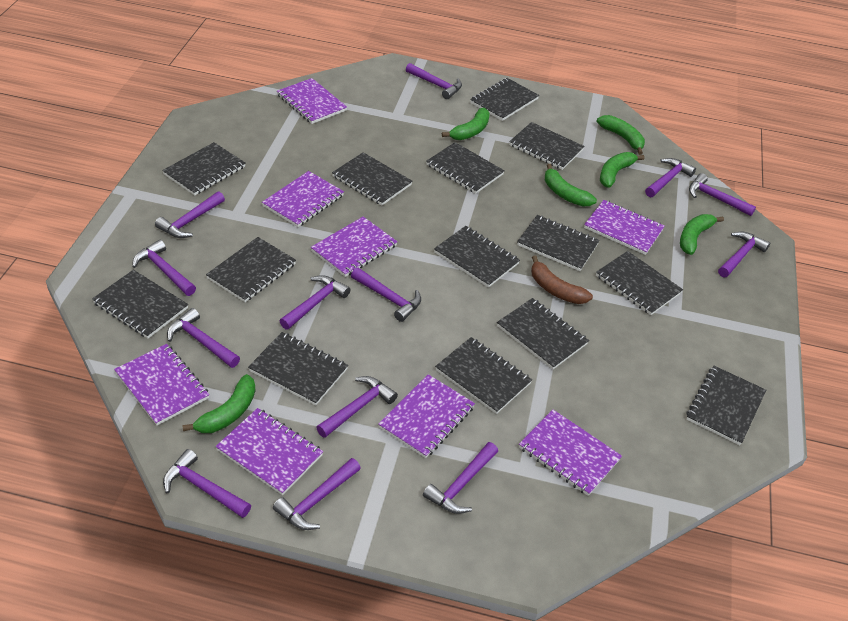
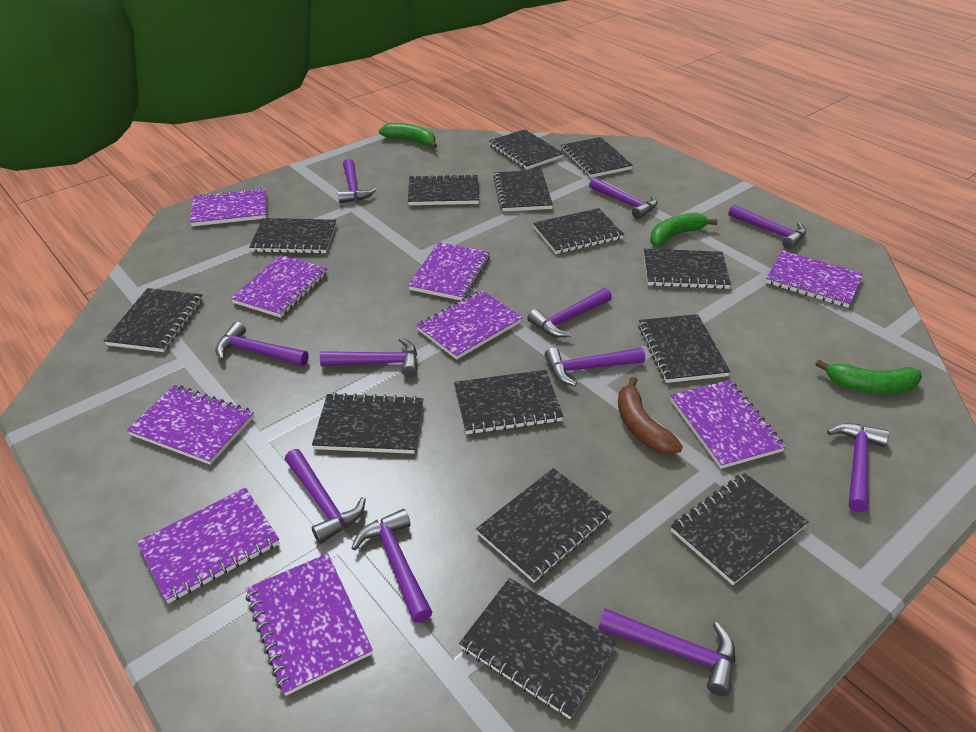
green banana: 6 -> 3
purple hammer: 13 -> 11
purple notebook: 8 -> 9

